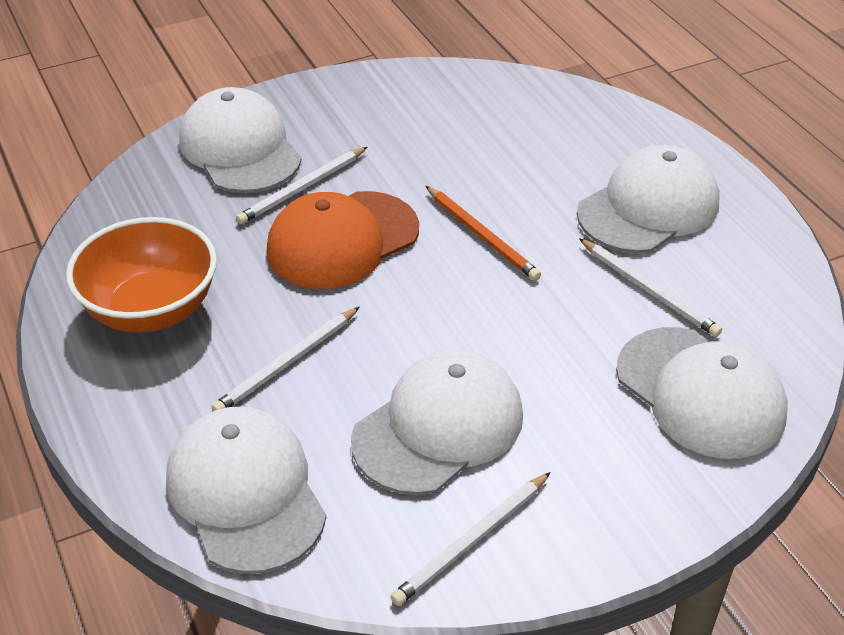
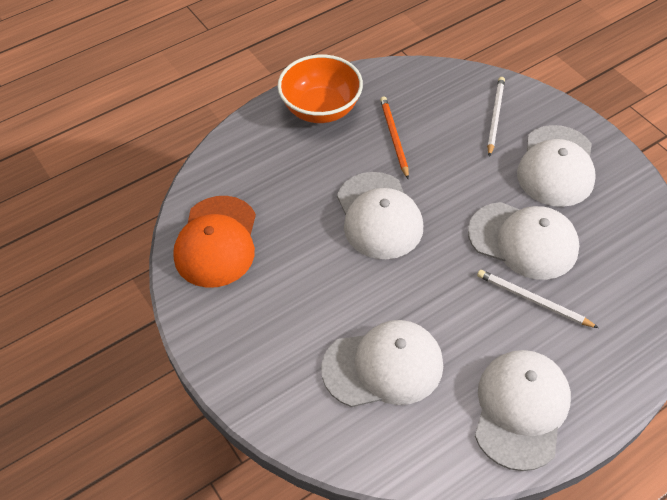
white pencil: 4 -> 2

